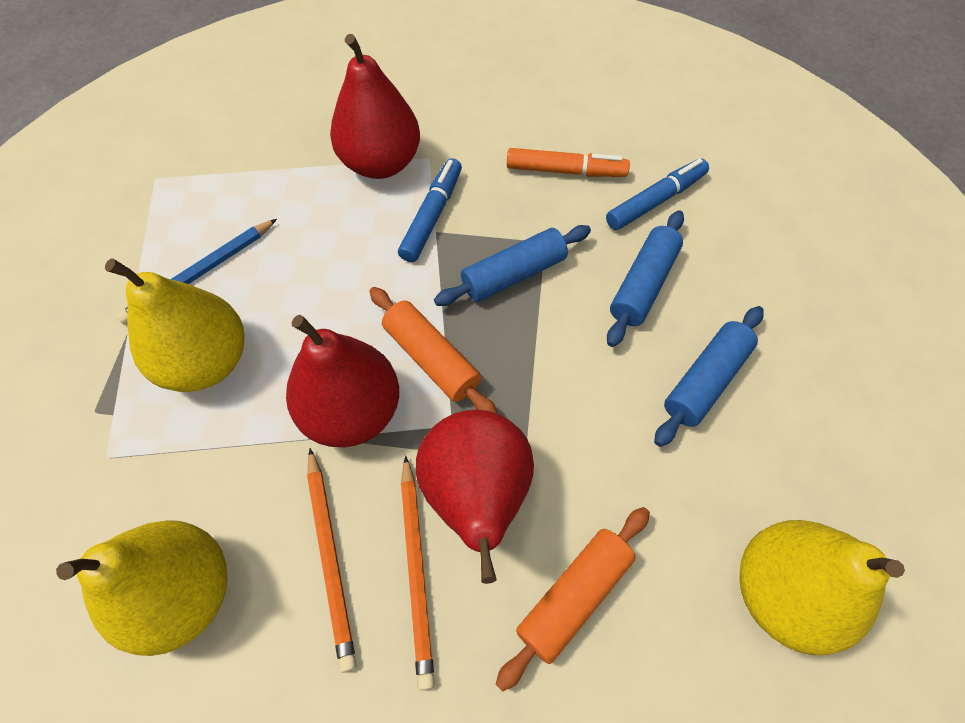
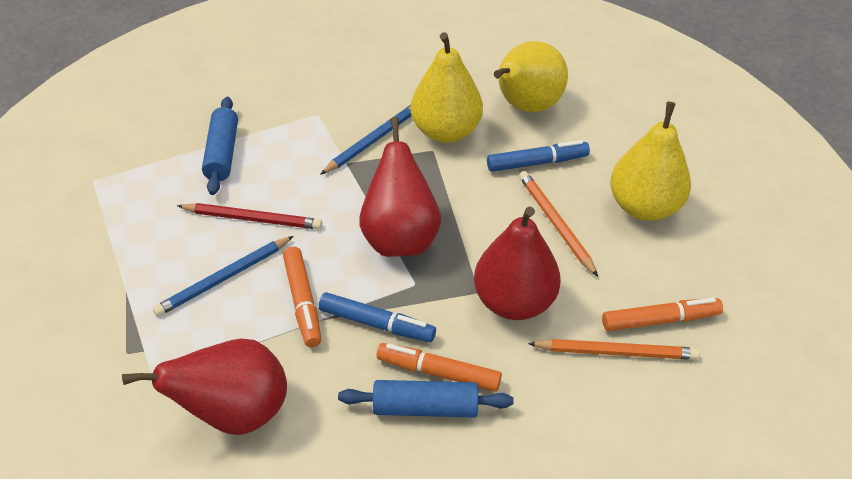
blue pencil: 1 -> 2
blue rolling pin: 3 -> 2
orange marker: 1 -> 3
orange rolling pin: 2 -> 0
red pencil: 0 -> 1

